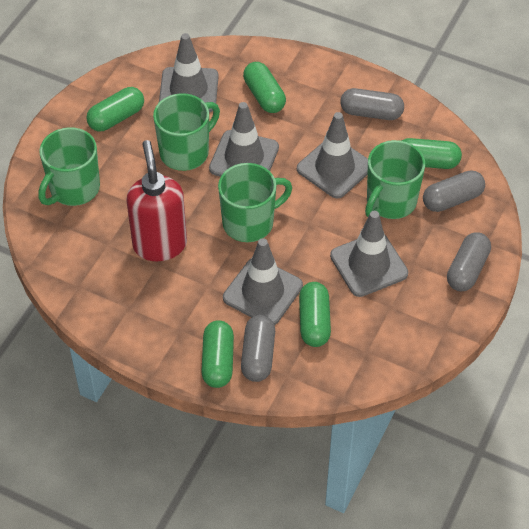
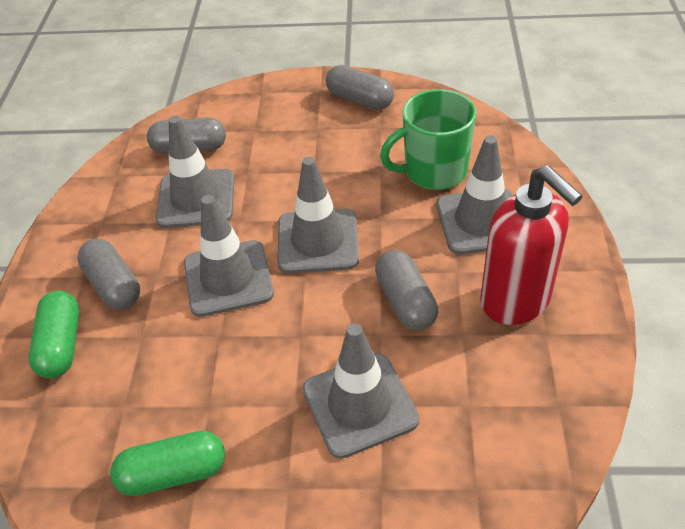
green capsule: 5 -> 2
green mug: 4 -> 1

